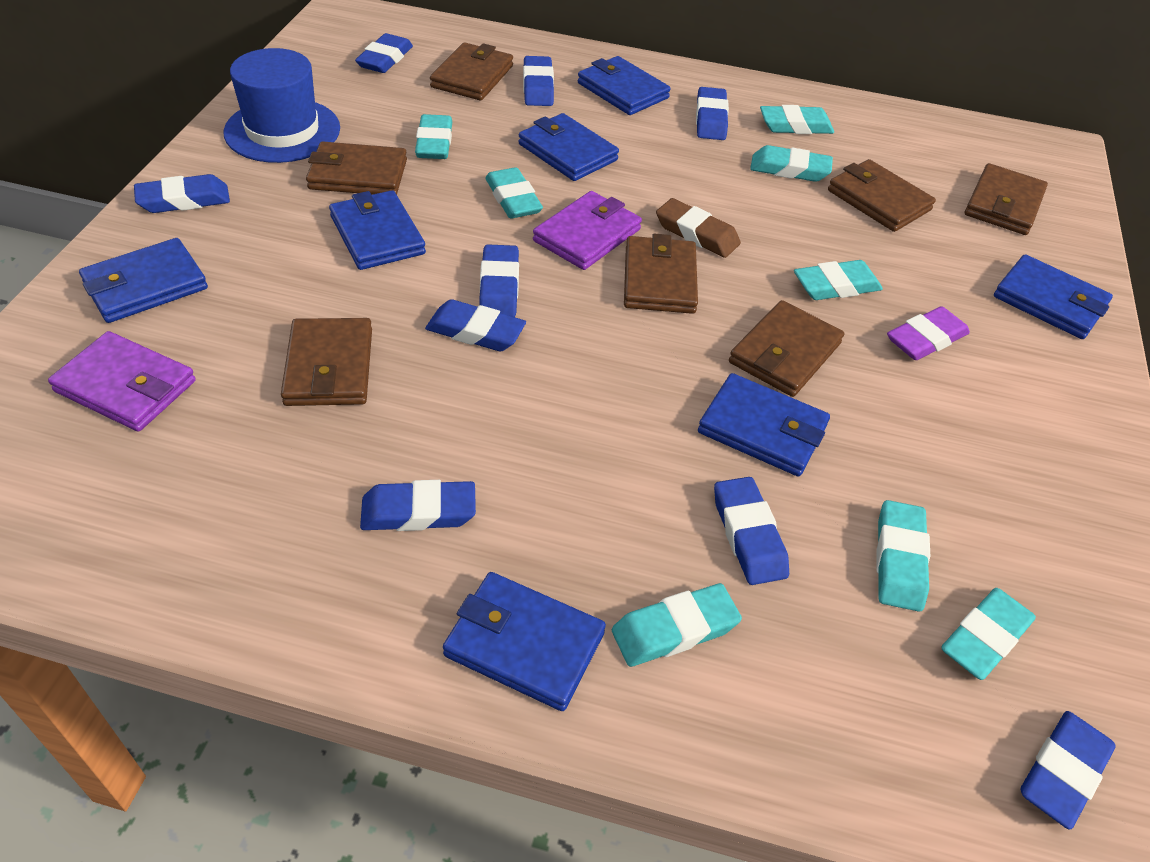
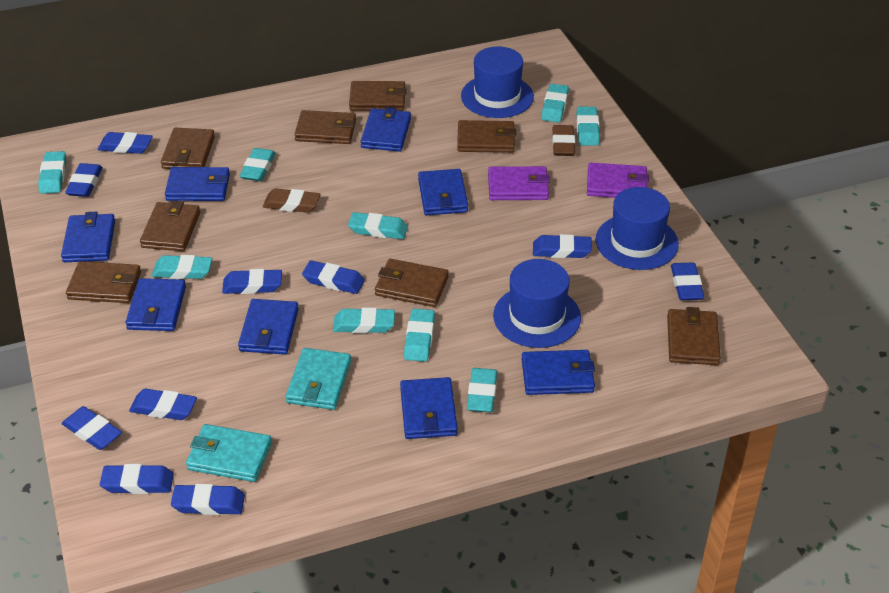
blue eraser: 9 -> 10
blue hat: 1 -> 3
blue wallet: 7 -> 8
brown eraser: 1 -> 2
brown wallet: 7 -> 8
purple eraser: 1 -> 0
turquoise eraser: 8 -> 9
turquoise wallet: 0 -> 2

